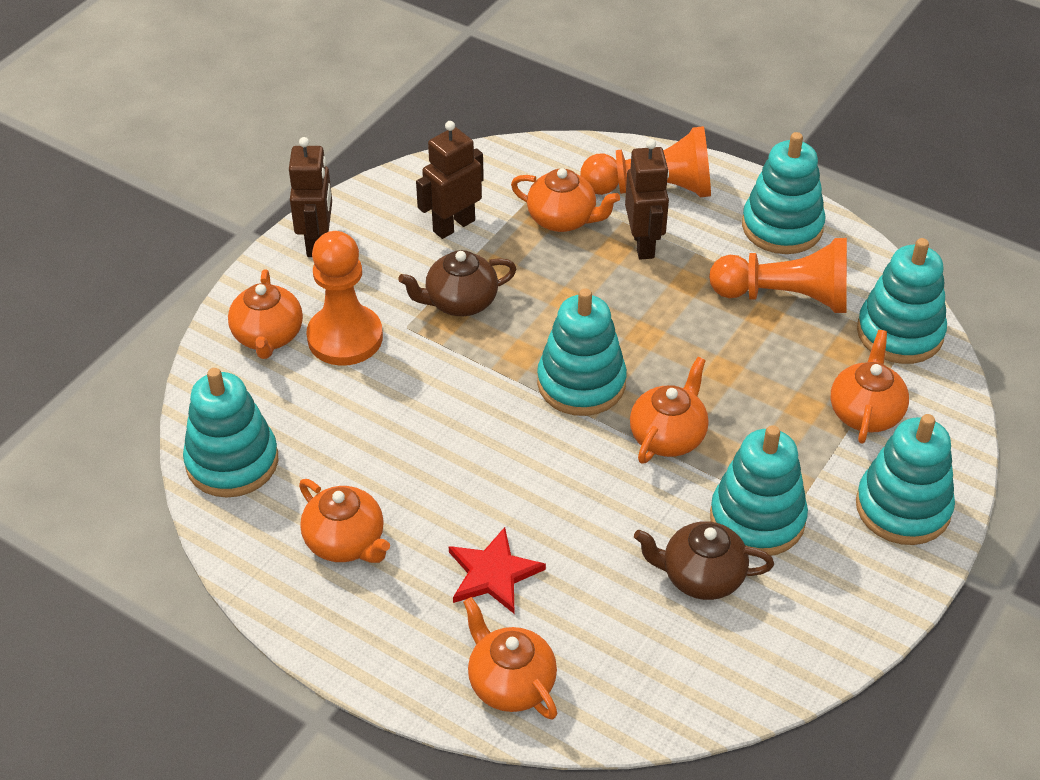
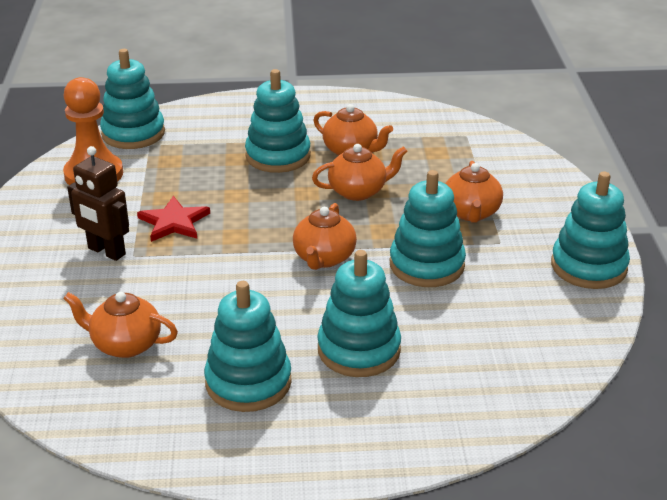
brown robot: 3 -> 1
brown teapot: 2 -> 0
orange pawn: 3 -> 1
orange teapot: 6 -> 5

